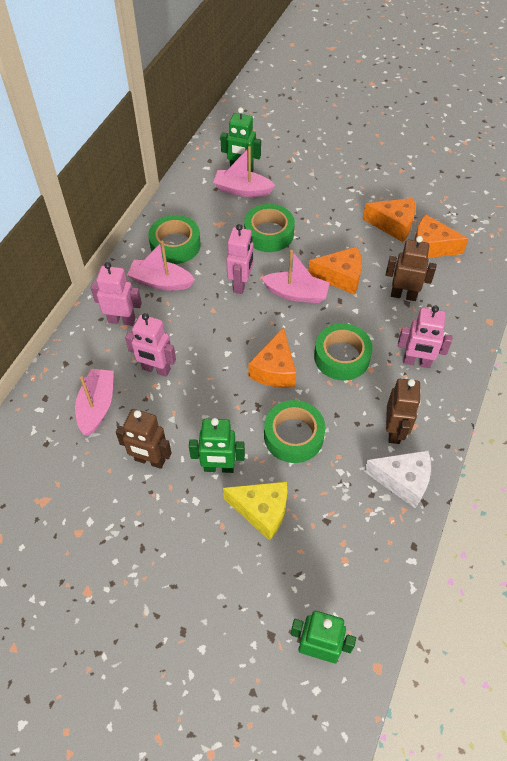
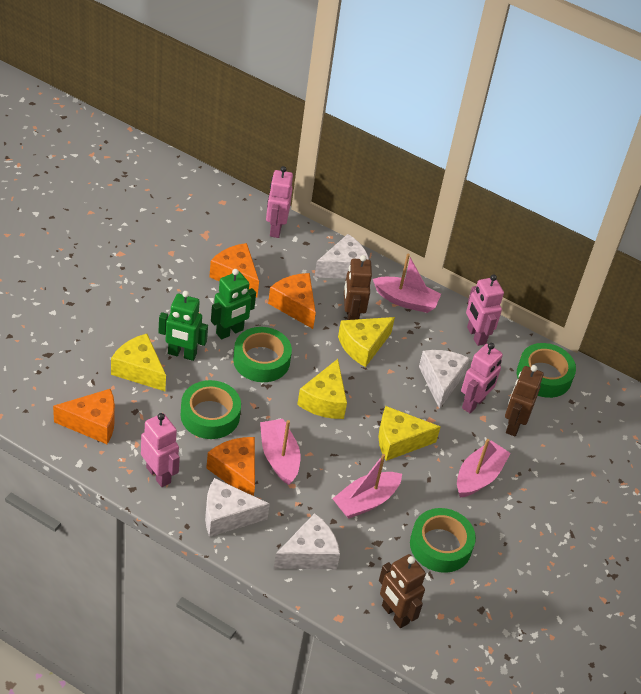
green robot: 3 -> 2
white cheese: 1 -> 4
yellow cheese: 1 -> 4

